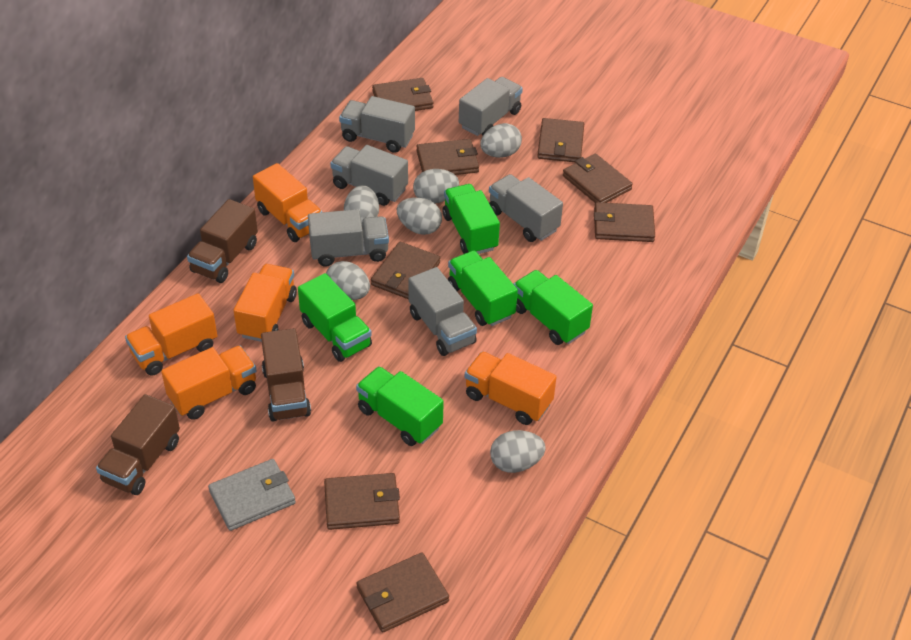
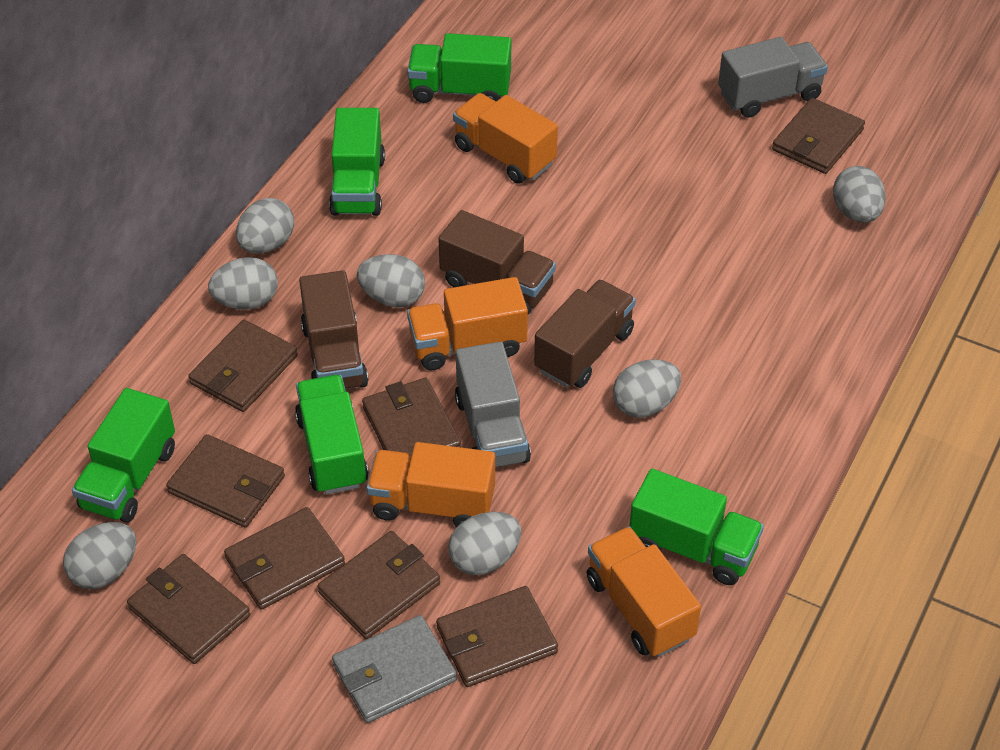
grey egg: 6 -> 7
grey truck: 6 -> 2
orange truck: 5 -> 4

